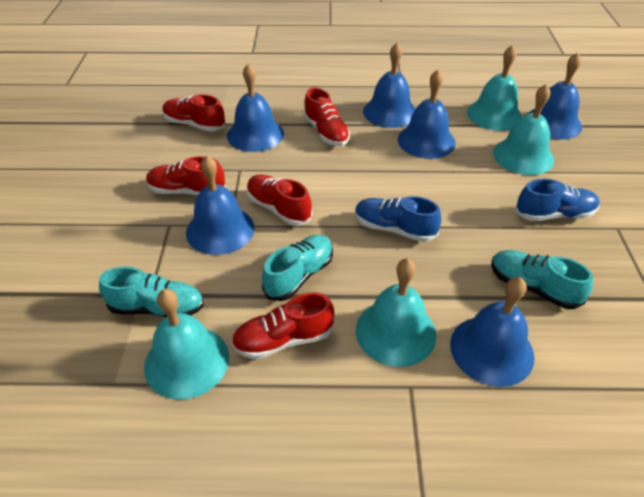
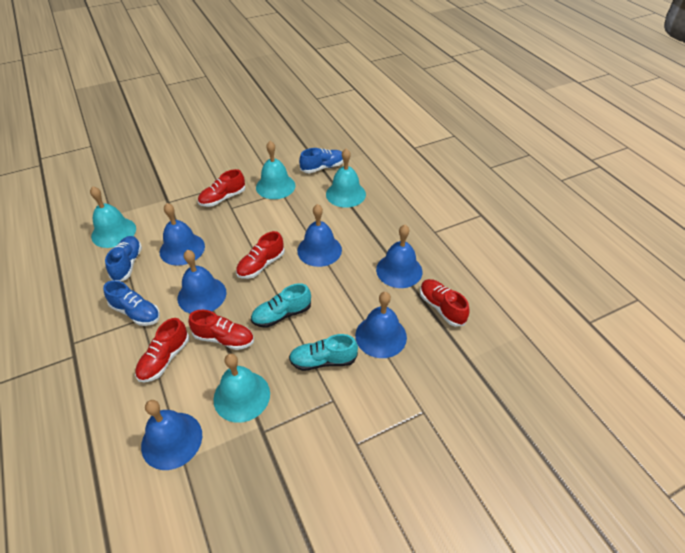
blue shoe: 2 -> 3
turquoise shoe: 3 -> 2

